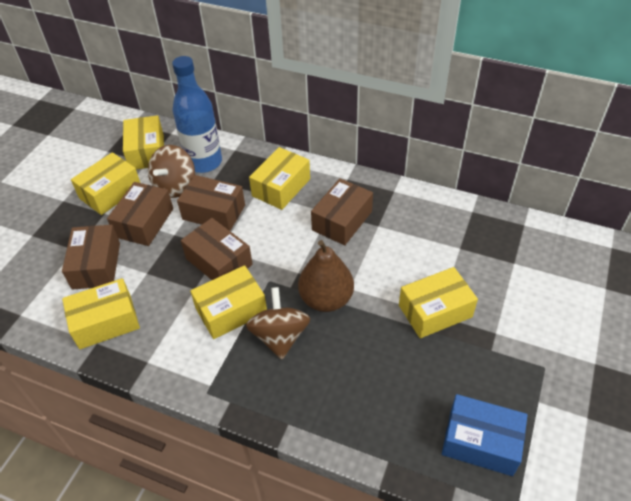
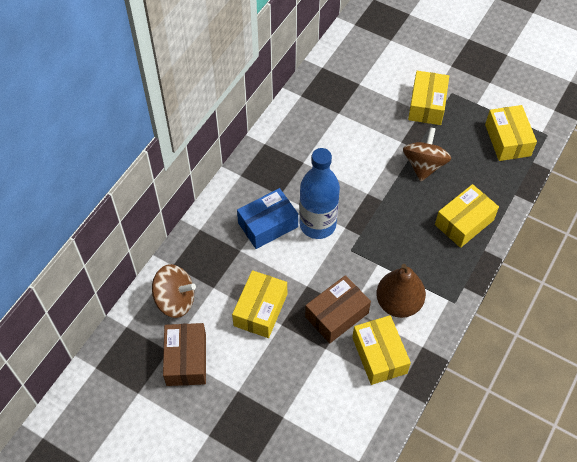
brown box: 5 -> 2
yellow box: 6 -> 5

